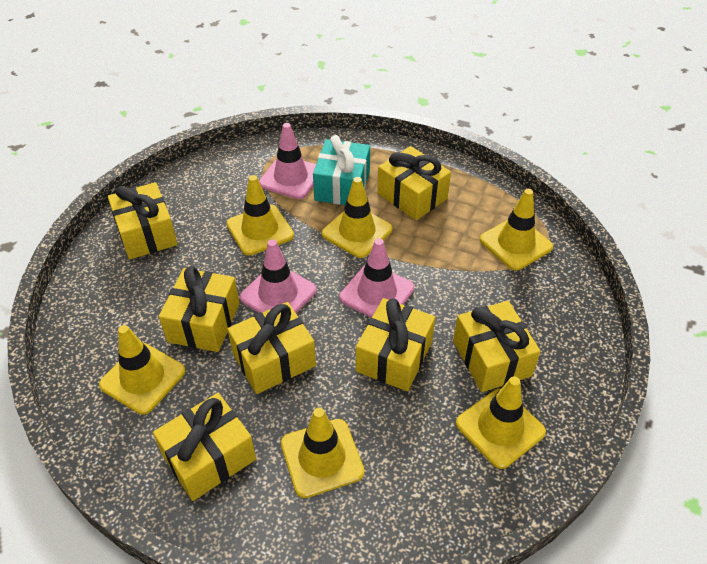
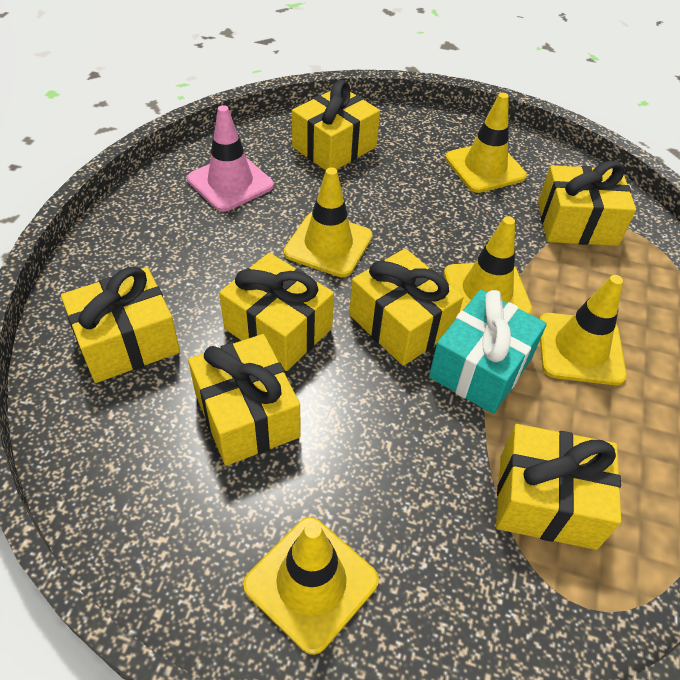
pink traffic cone: 3 -> 1
yellow traffic cone: 6 -> 5

